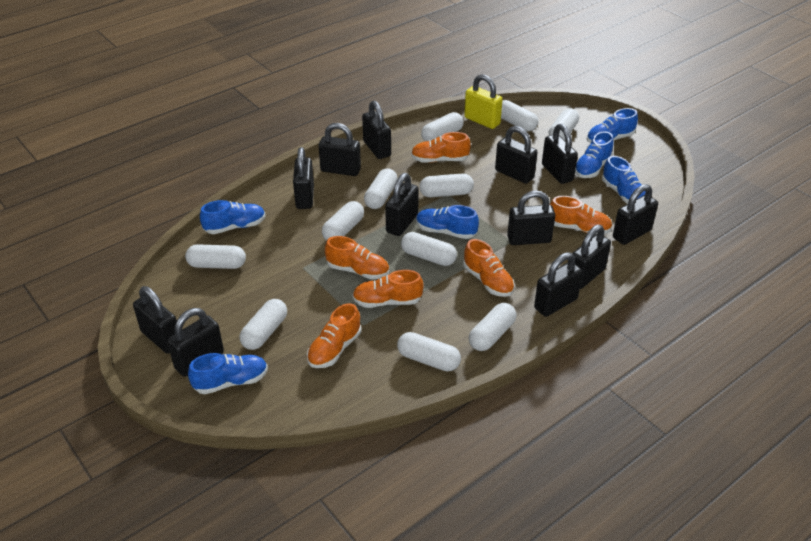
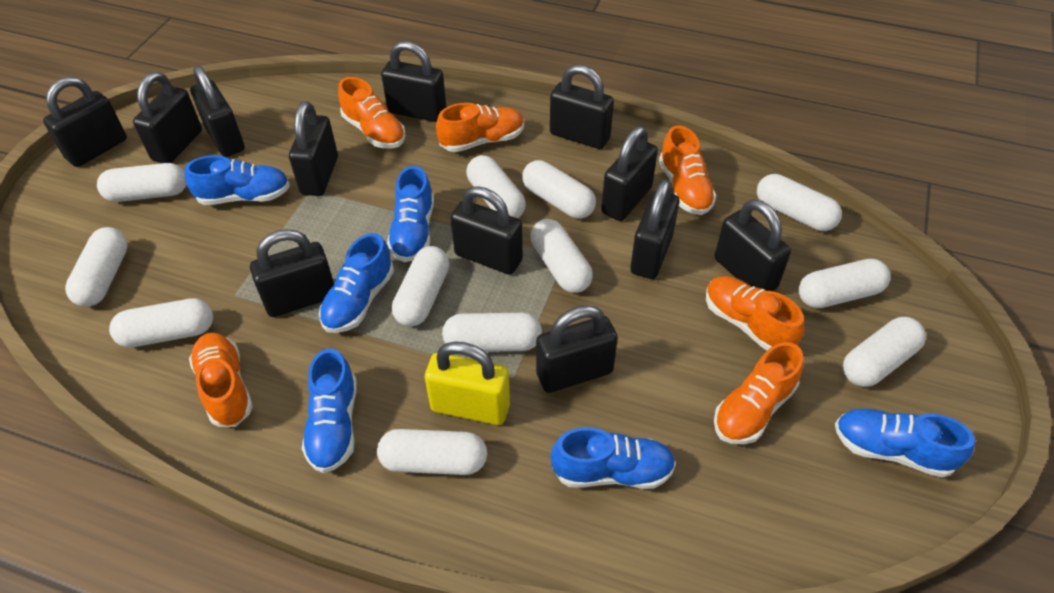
white capsule: 11 -> 12

